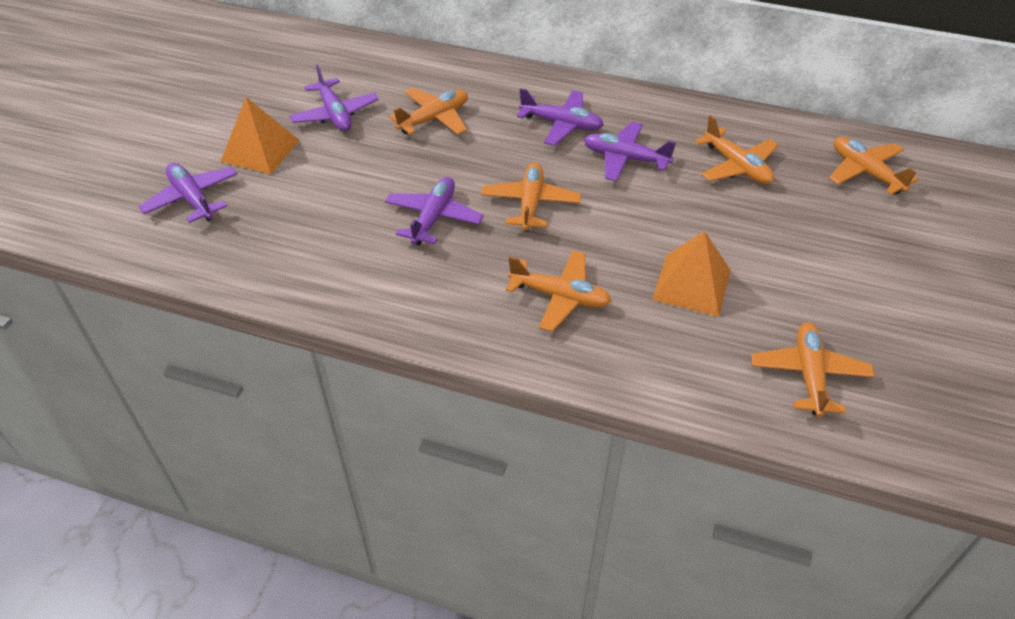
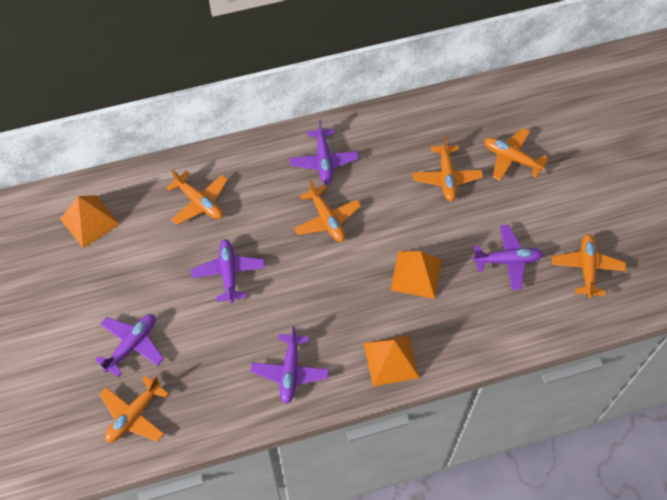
orange pyramid: 2 -> 3

